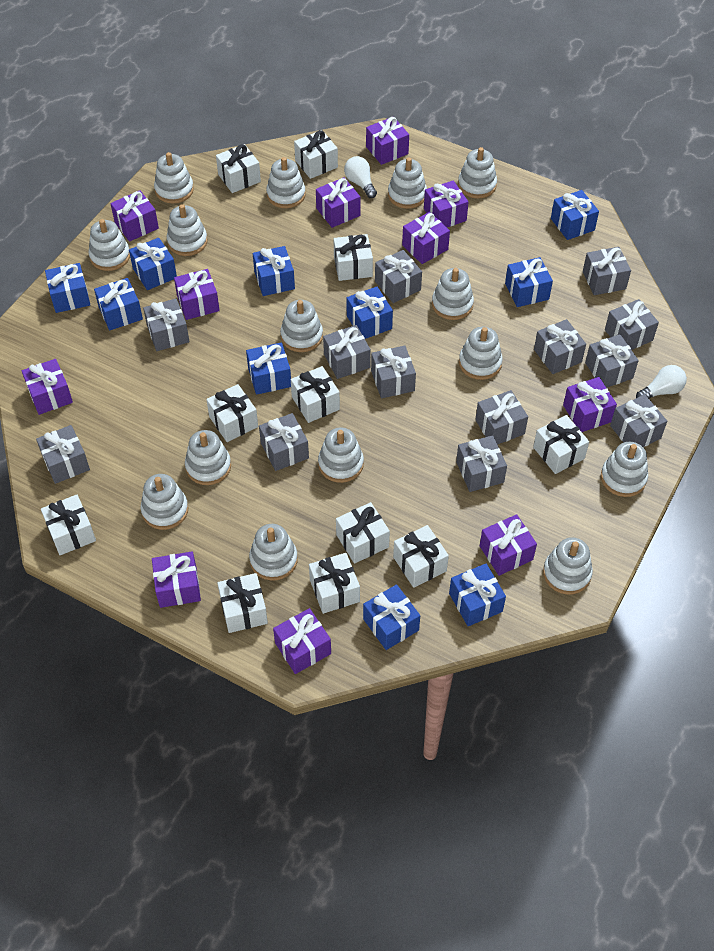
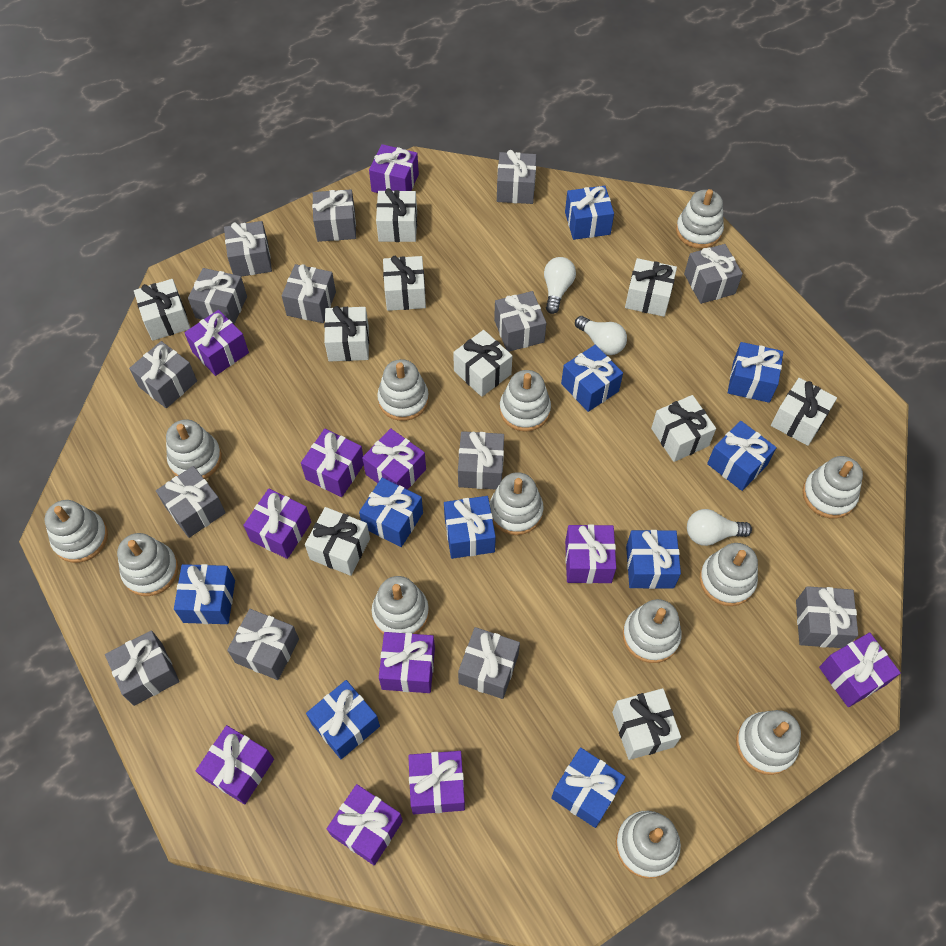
grey gift: 13 -> 14
white gift: 11 -> 10
white light bulb: 2 -> 3
white stacking toy: 15 -> 13

